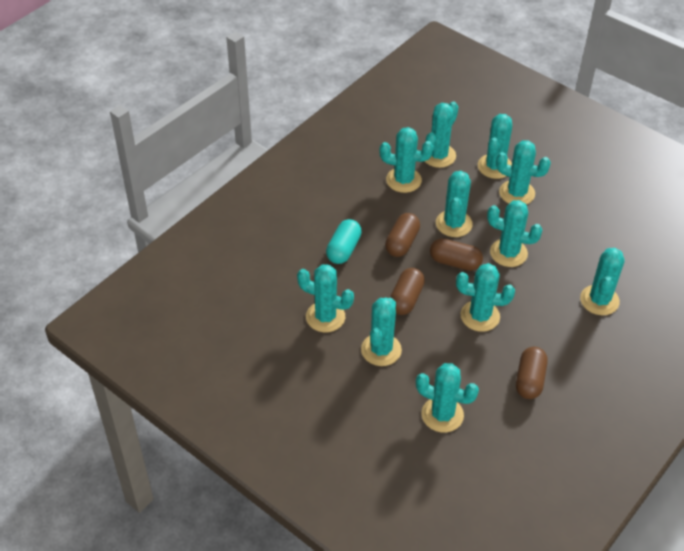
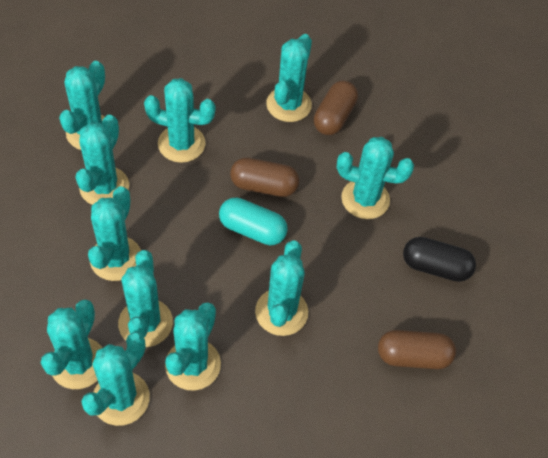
black capsule: 0 -> 1
brown capsule: 4 -> 3

